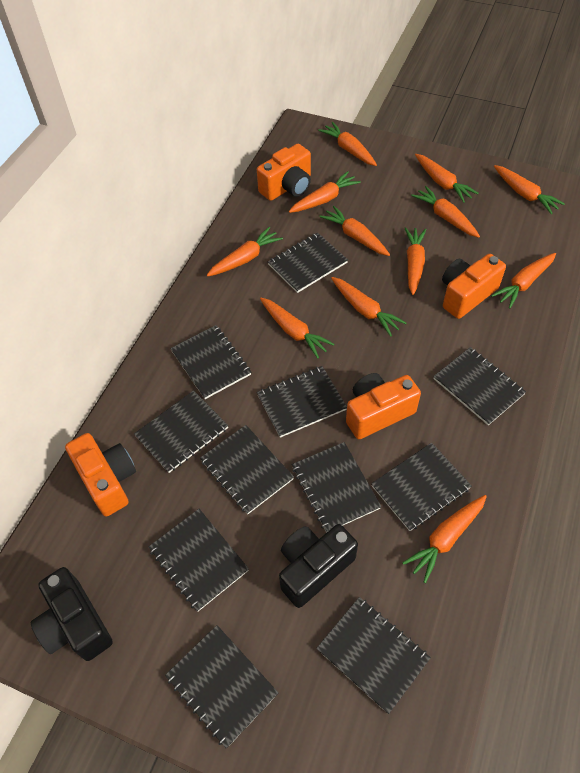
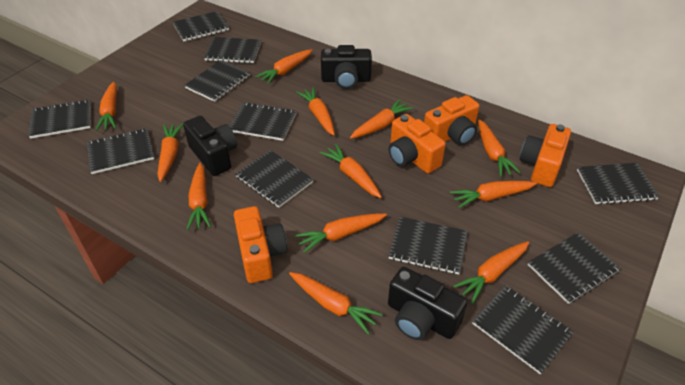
black camera: 2 -> 3

